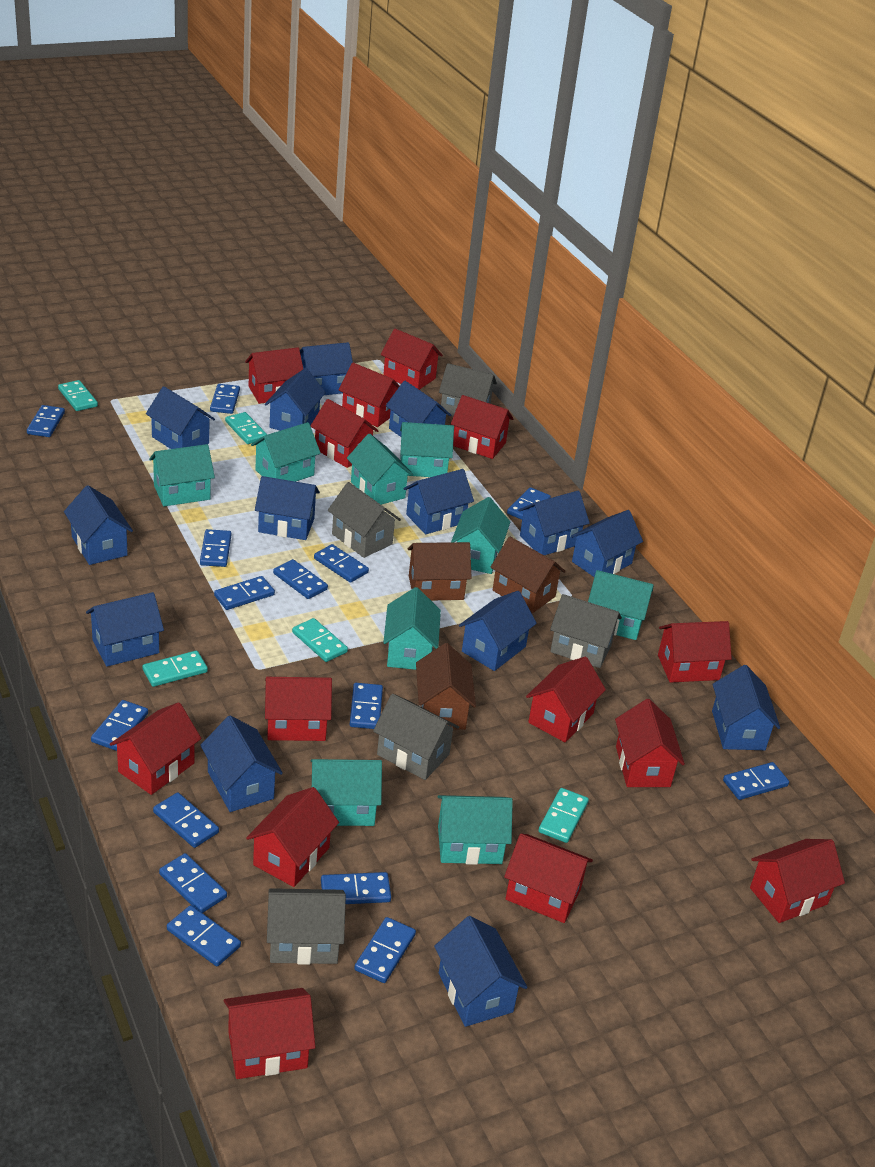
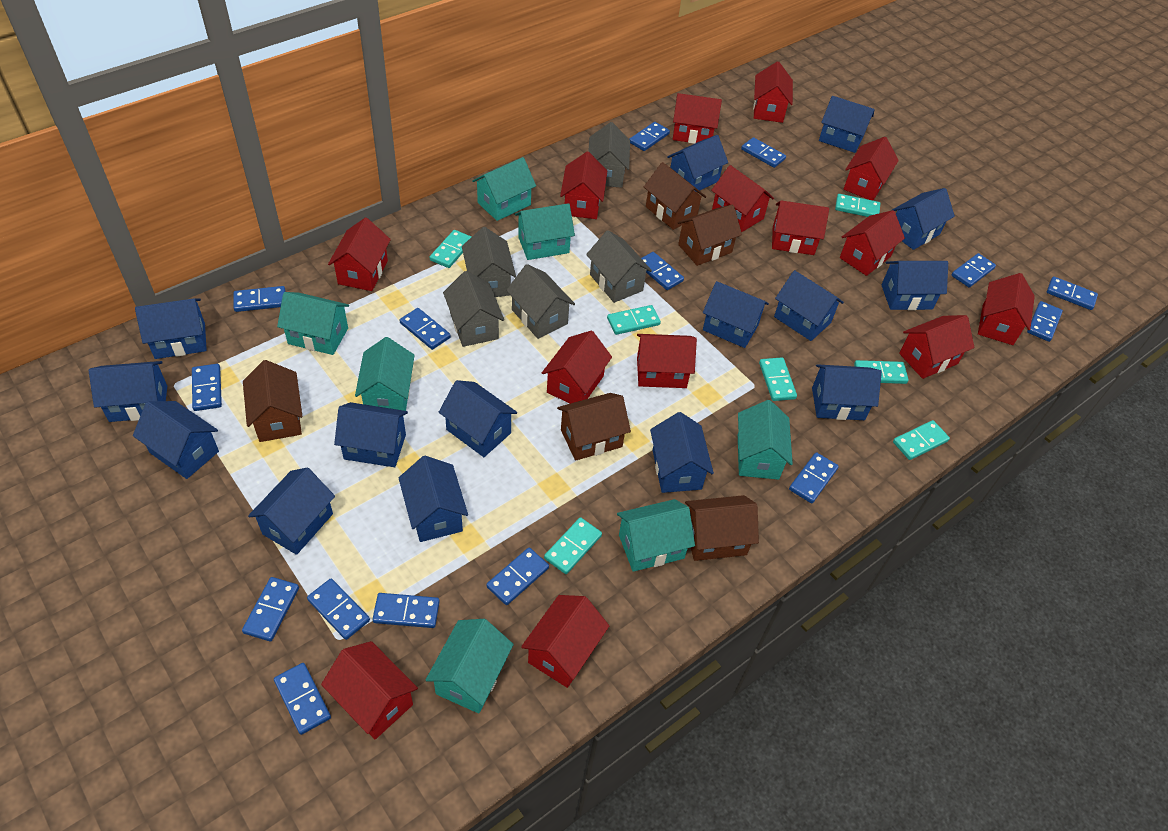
blue house: 14 -> 15
brown house: 3 -> 5
turquoise domino: 5 -> 7
turquoise house: 9 -> 7

